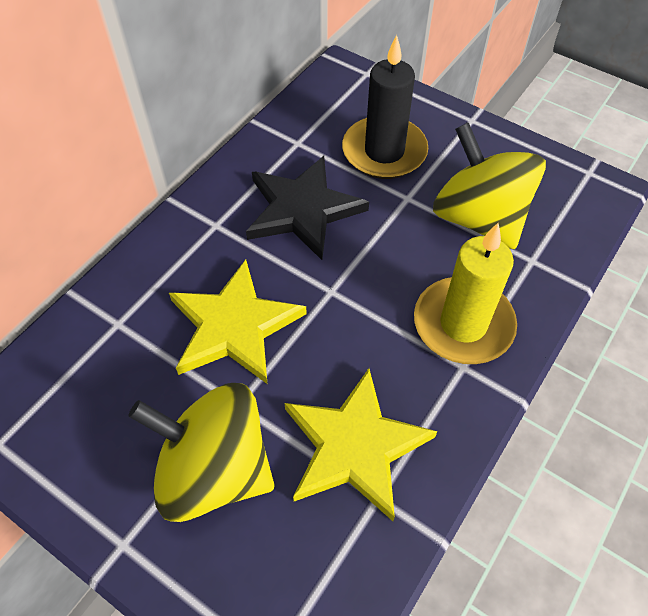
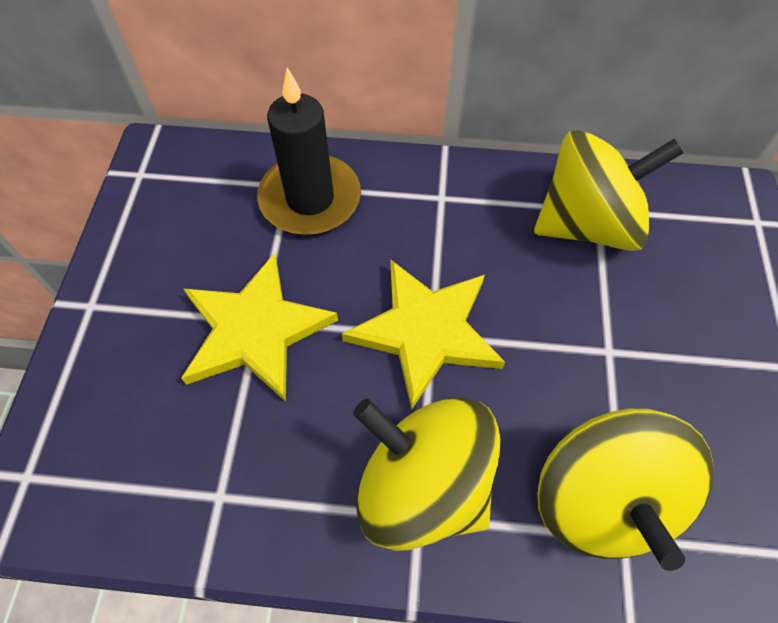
black star: 1 -> 0
yellow candle: 1 -> 0
yellow spinning top: 2 -> 3

